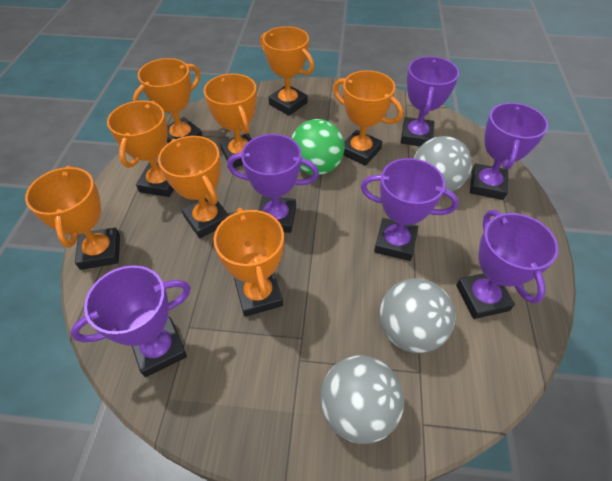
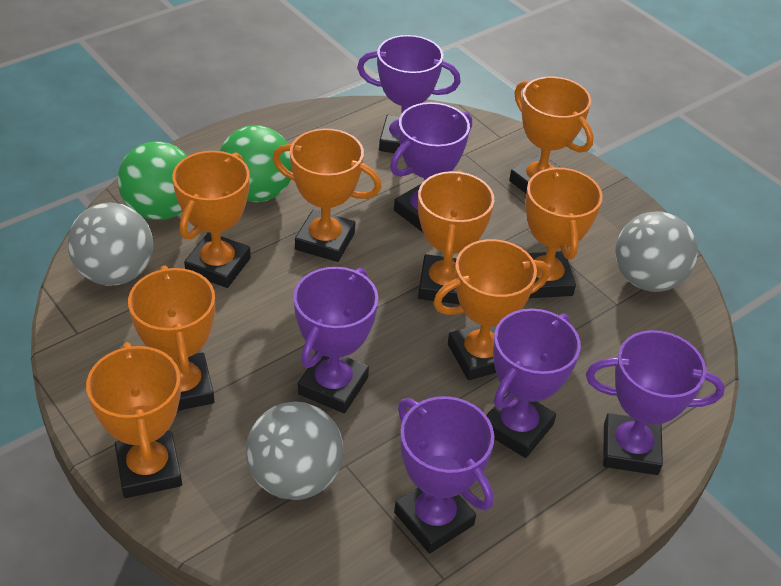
green ball: 1 -> 2

